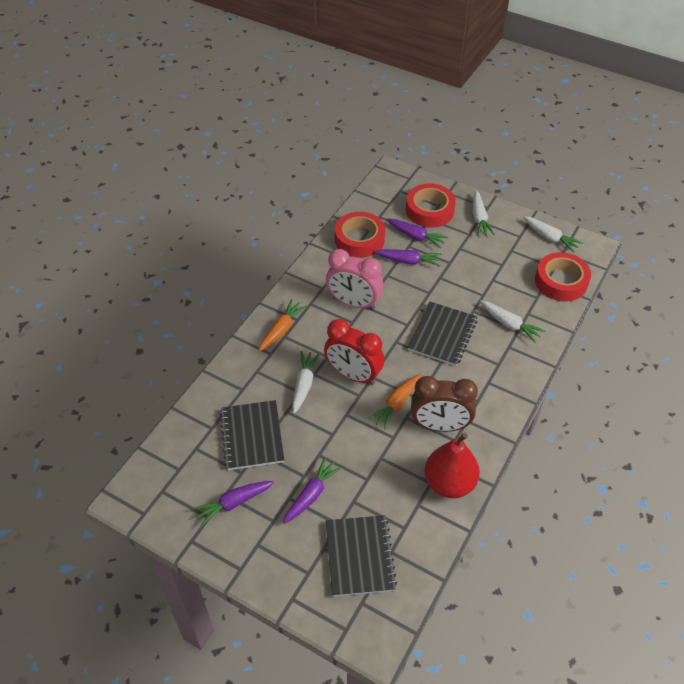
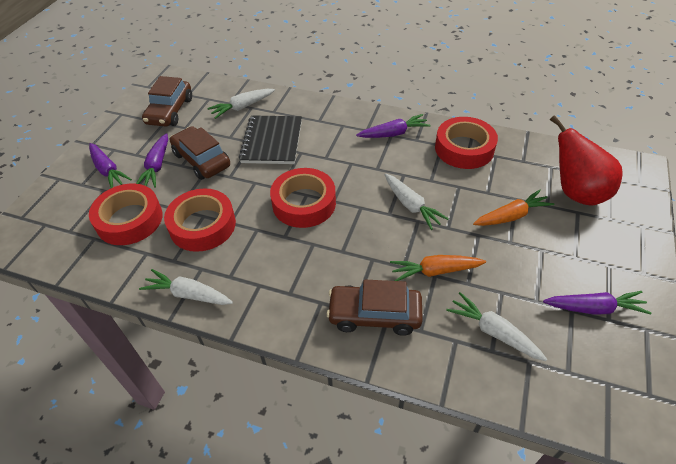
black notebook: 3 -> 1
brown car: 0 -> 3
brown clock: 1 -> 0
pink clock: 1 -> 0
red clock: 1 -> 0
red tape: 3 -> 4

